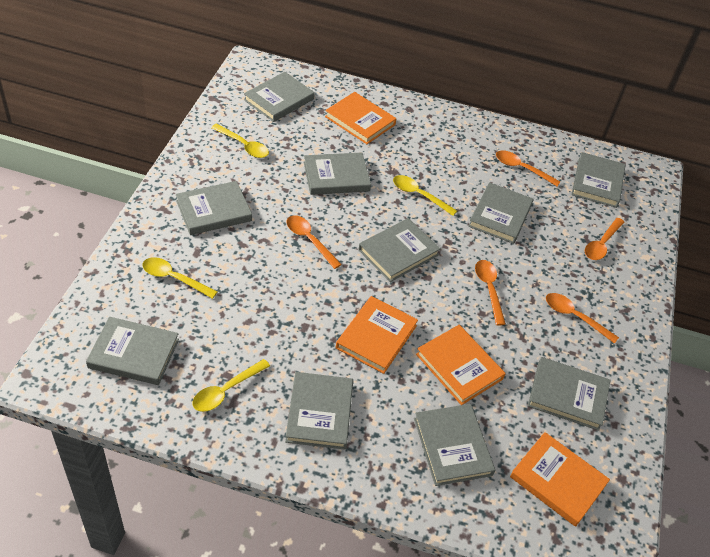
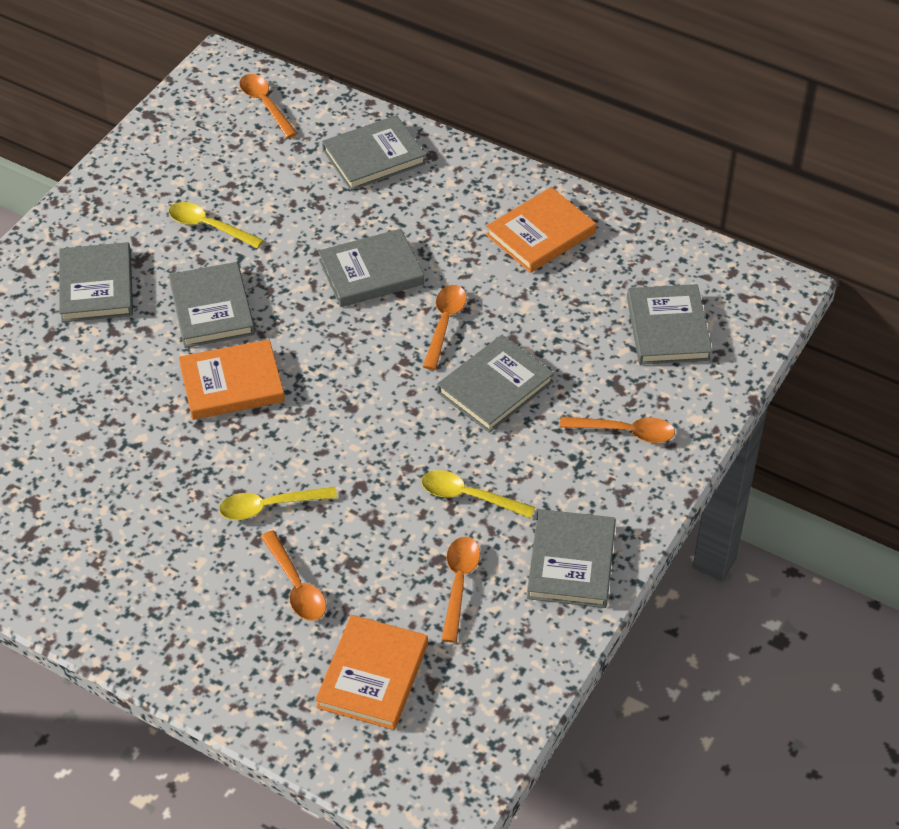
grey book: 10 -> 7
orange book: 4 -> 3
yellow spoon: 4 -> 3

